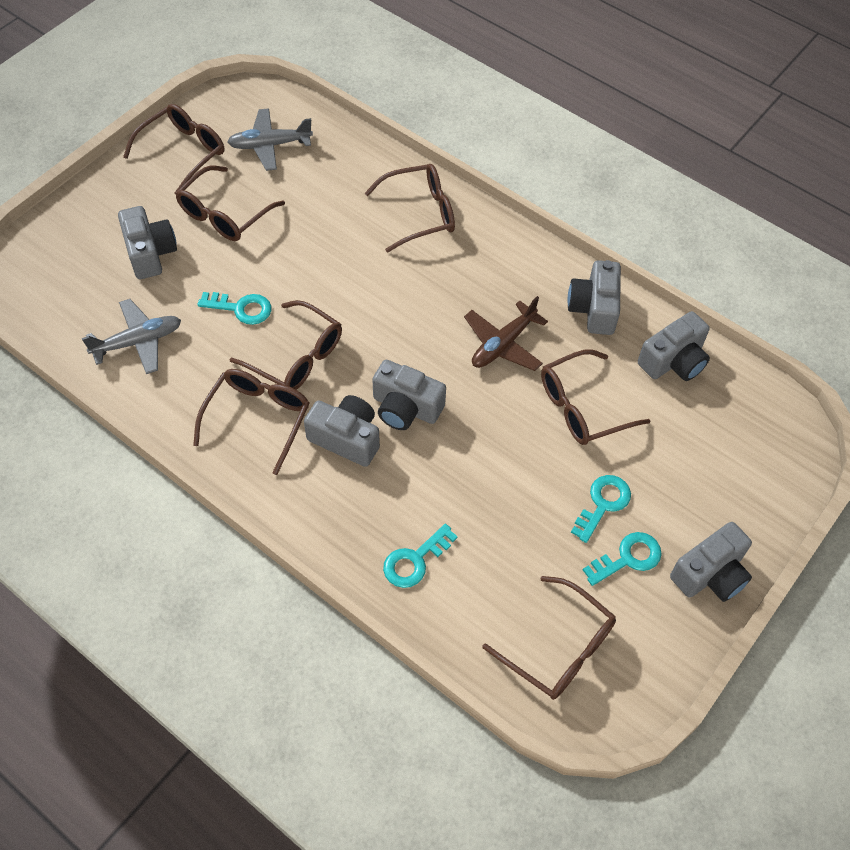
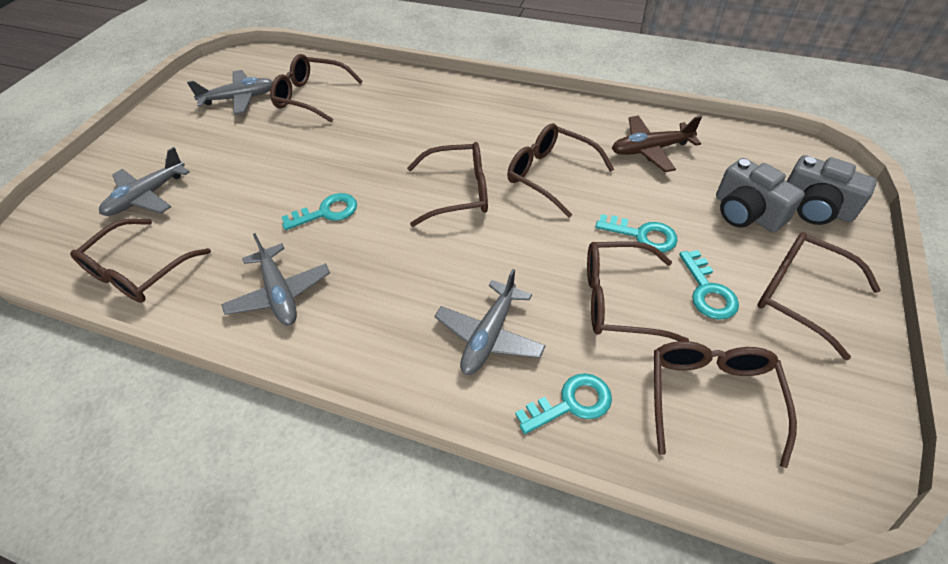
grey camera: 6 -> 2
grey plane: 2 -> 4

